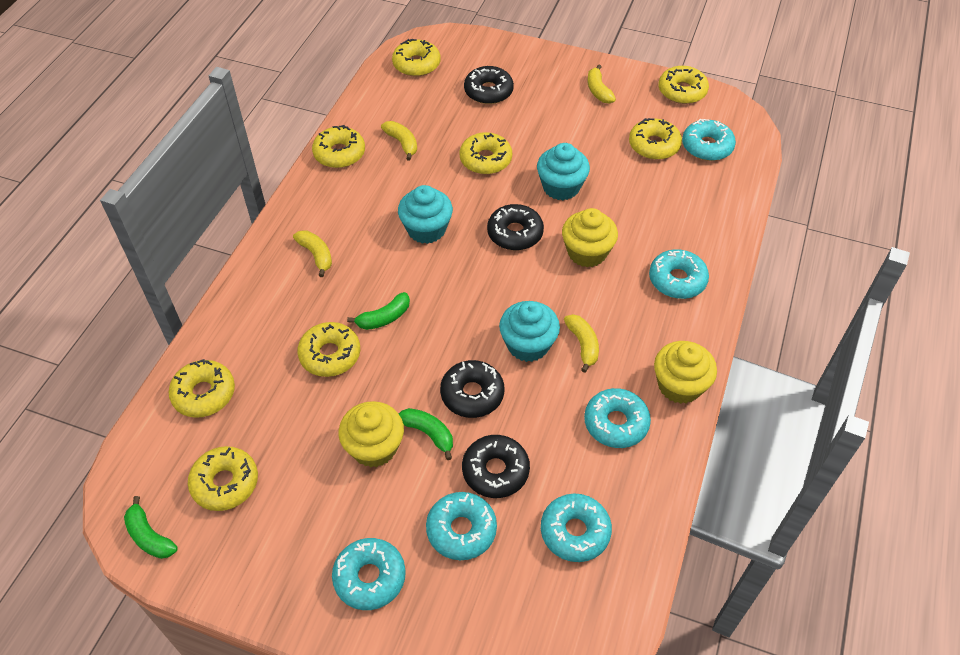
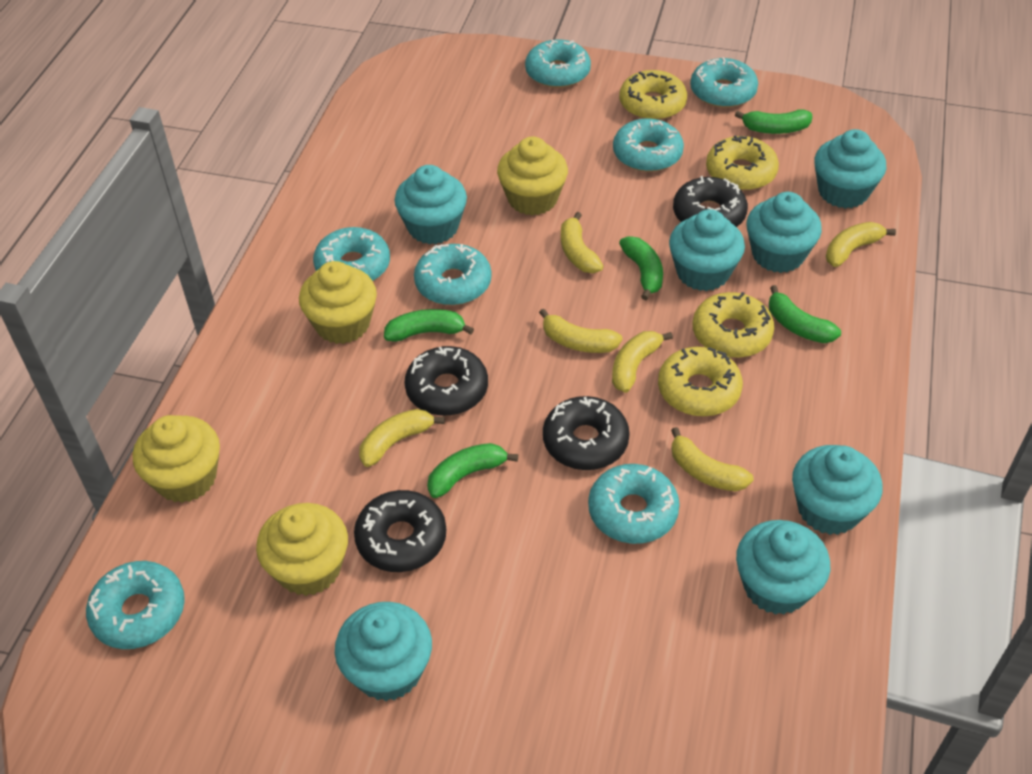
green banana: 3 -> 5
turquoise cupcake: 3 -> 7
turquoise donut: 6 -> 7
yellow banana: 4 -> 6
yellow cupcake: 3 -> 4
yellow donut: 8 -> 4

